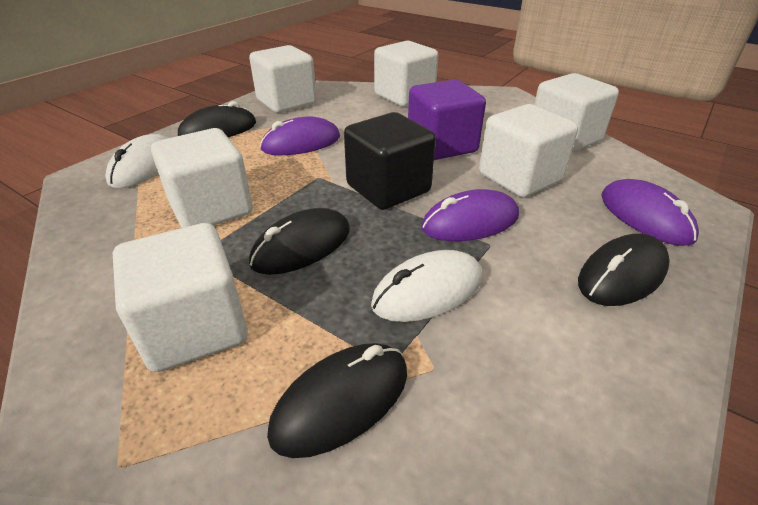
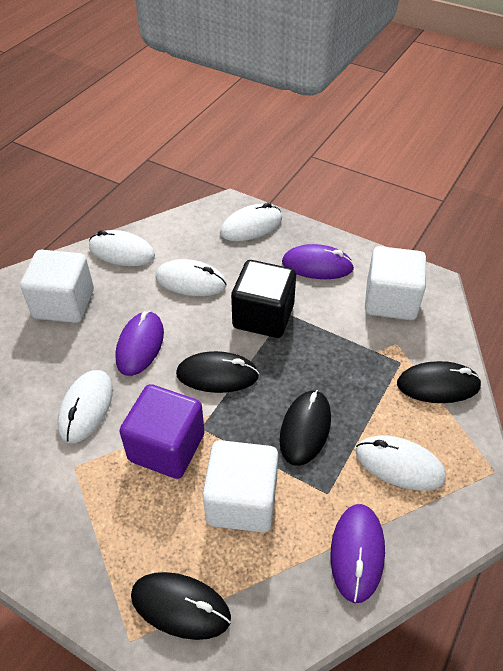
white cube: 6 -> 3
white mouse: 2 -> 5

